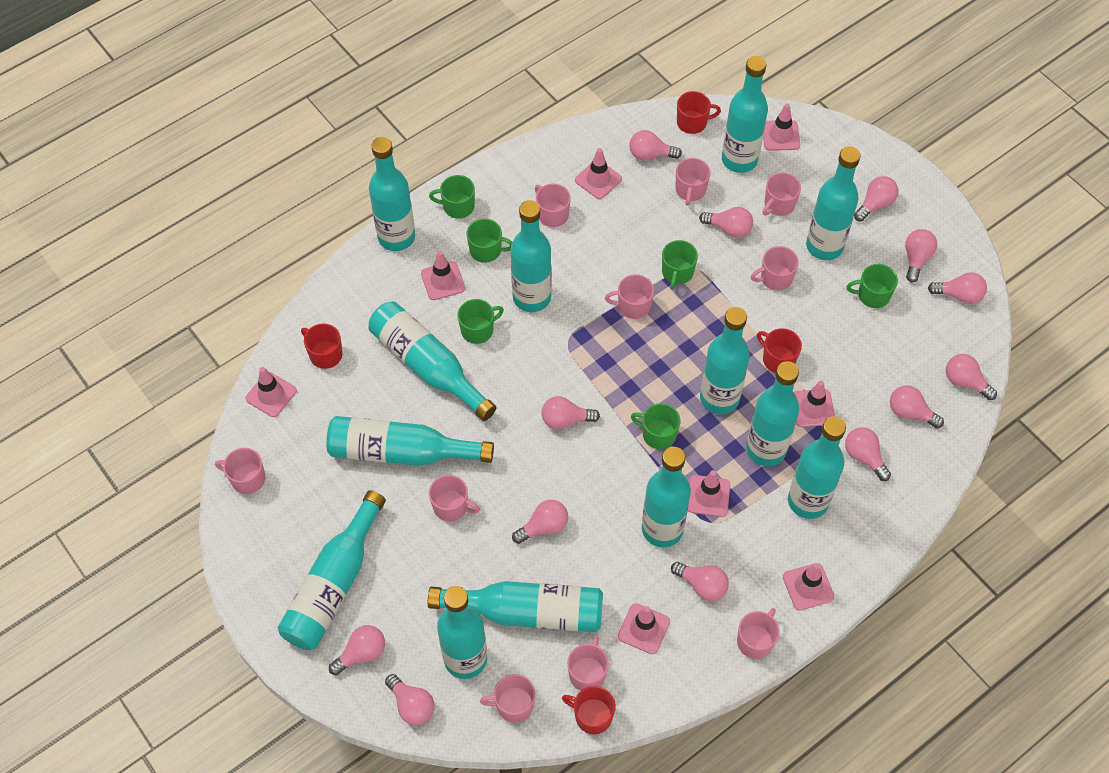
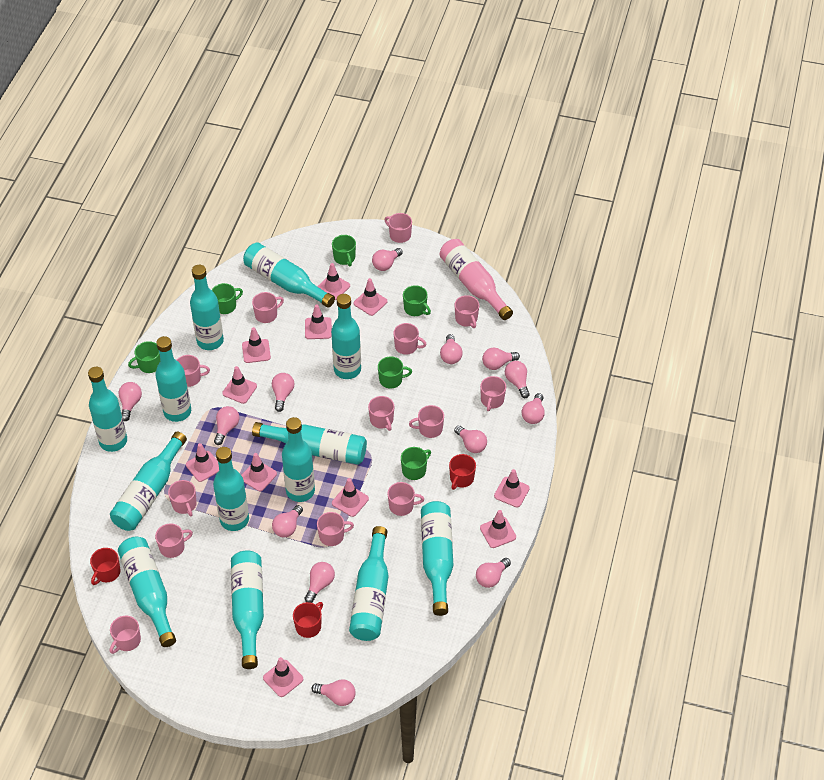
pink bottle: 0 -> 1
pink mug: 10 -> 13
pink traffic cone: 8 -> 11
red mug: 4 -> 3

